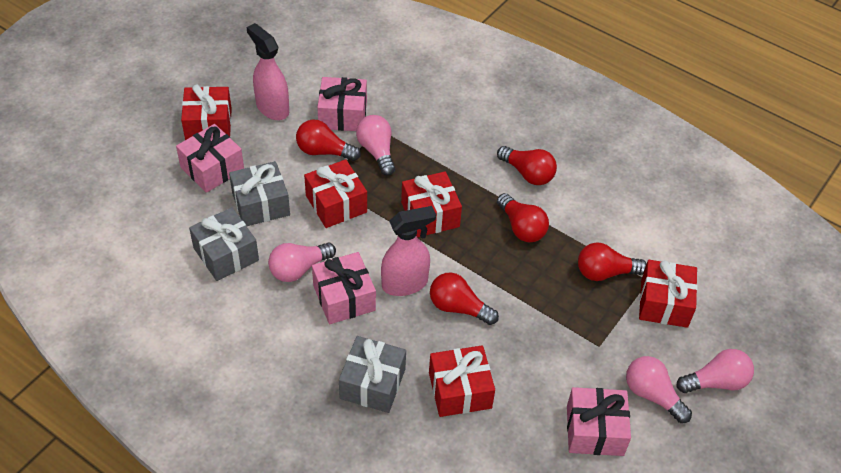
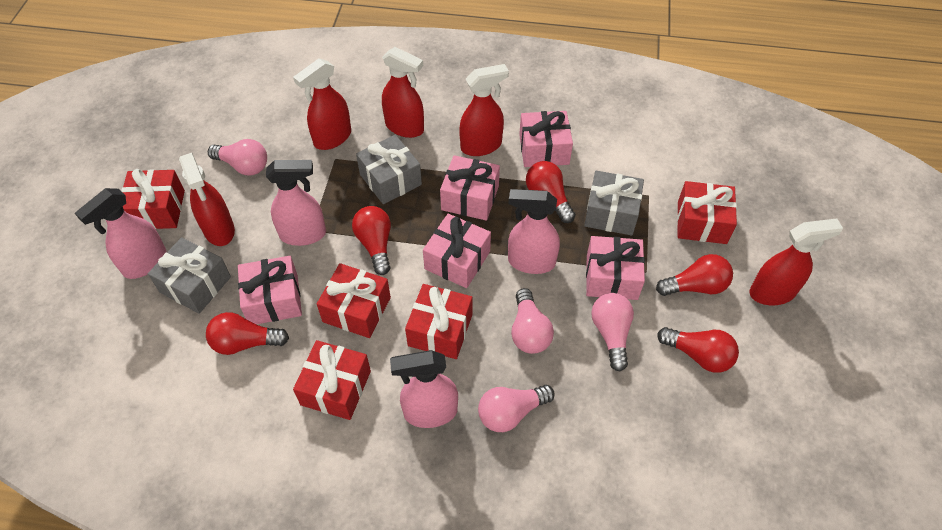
pink gift: 4 -> 5
pink spray bottle: 2 -> 4
red spray bottle: 0 -> 5

